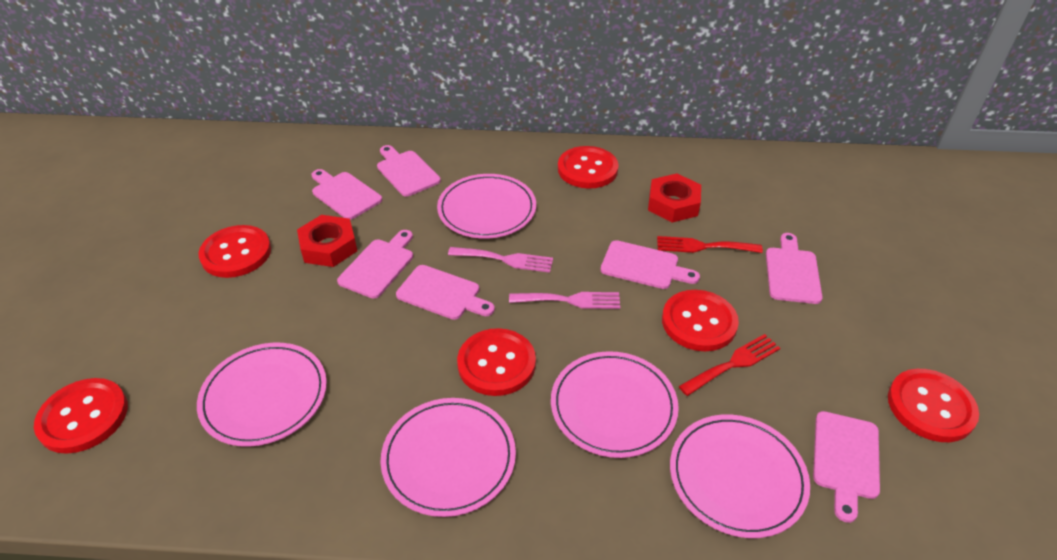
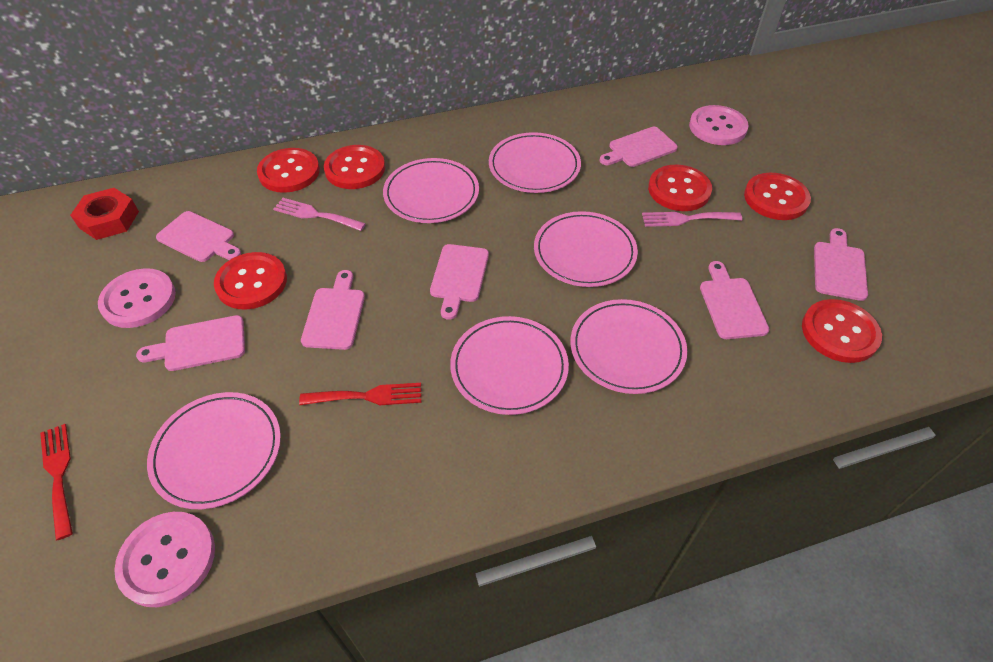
pink button: 0 -> 3
pink plate: 5 -> 6
red nut: 2 -> 1

